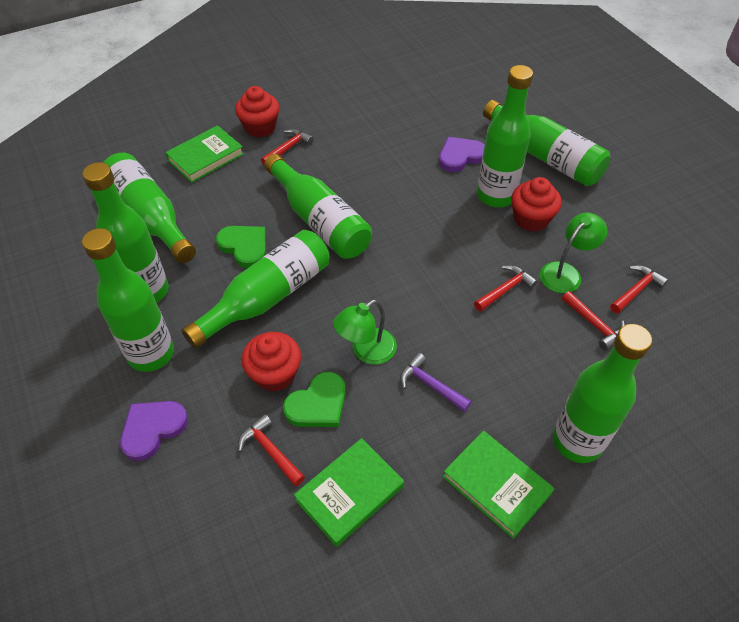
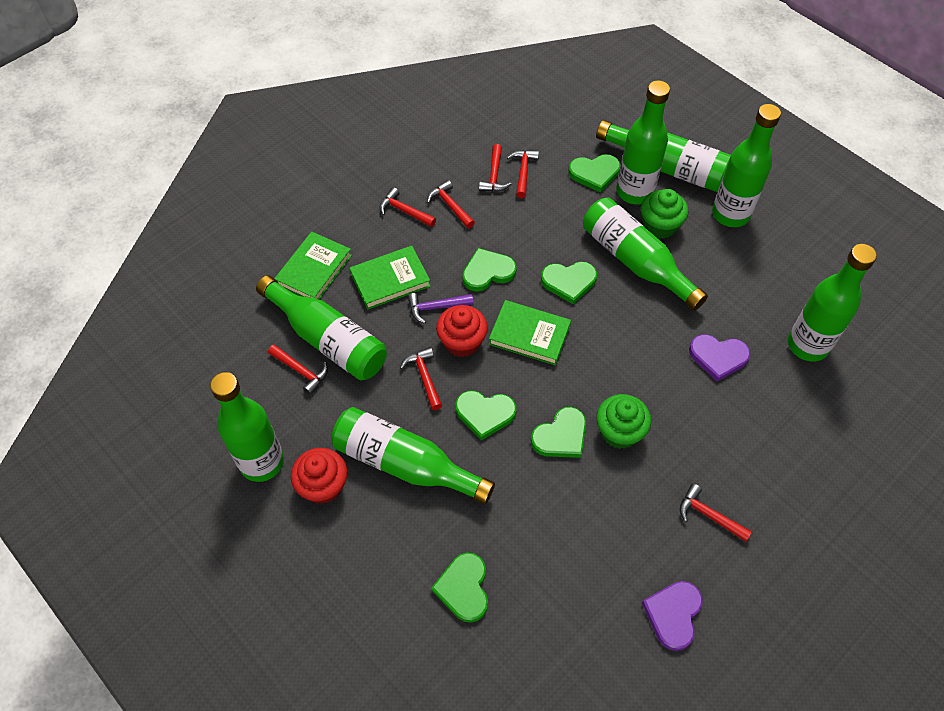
green cupcake: 0 -> 2
green heart: 2 -> 6
green lamp: 2 -> 0
red cupcake: 3 -> 2
red hammer: 5 -> 7

